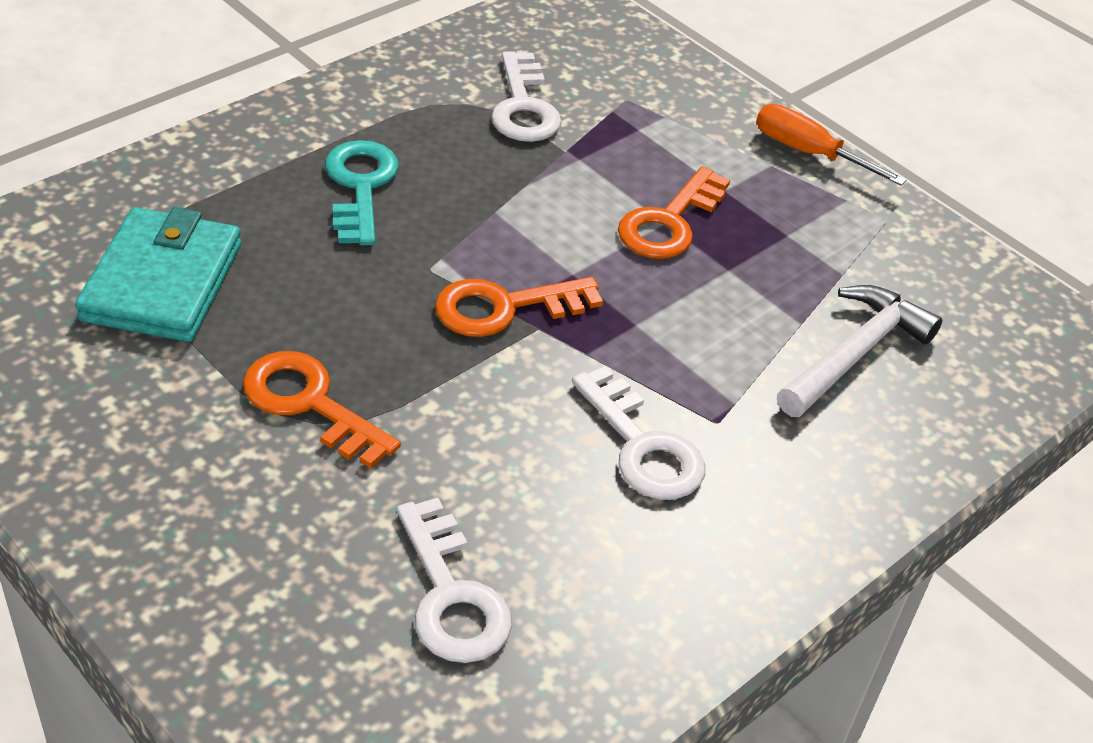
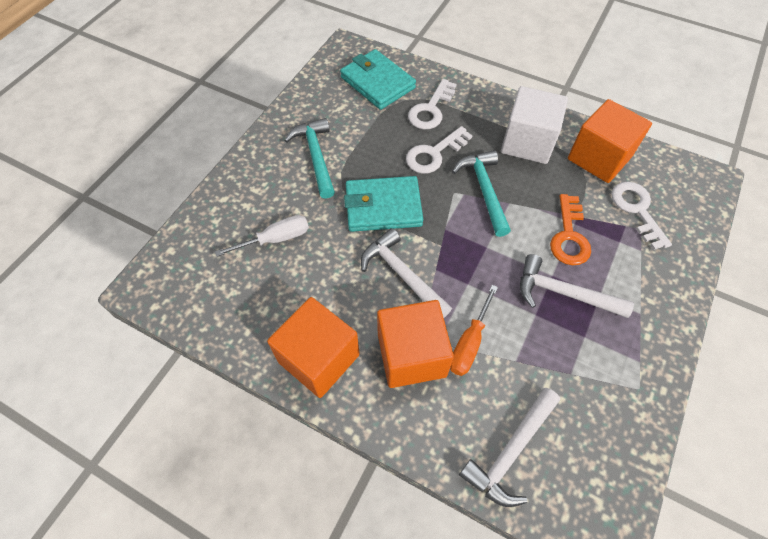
orange cube: 0 -> 3
orange key: 3 -> 1
turquoise hammer: 0 -> 2
turquoise key: 1 -> 0
turquoise wallet: 1 -> 2
white cube: 0 -> 1
white hammer: 1 -> 3
white screwdriver: 0 -> 1

